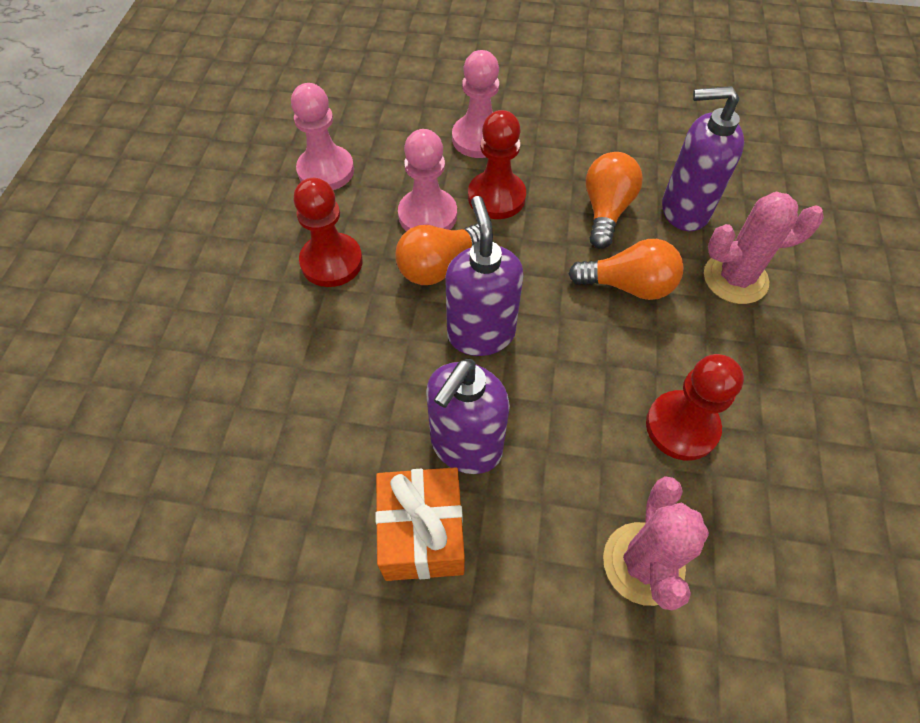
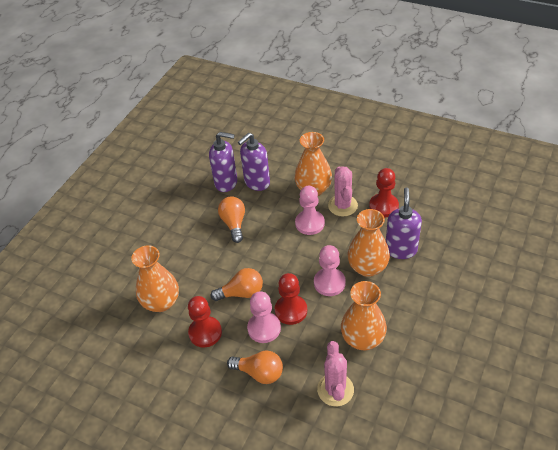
orange gift: 1 -> 0
orange vase: 0 -> 4

